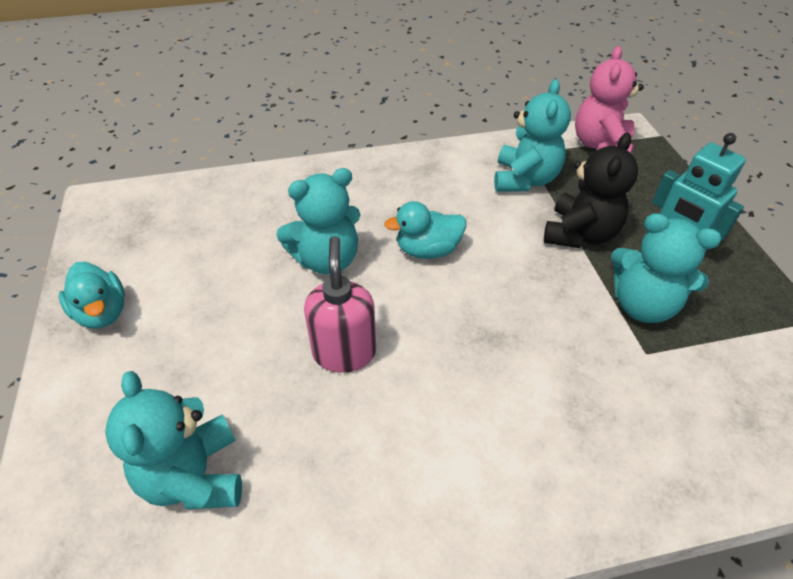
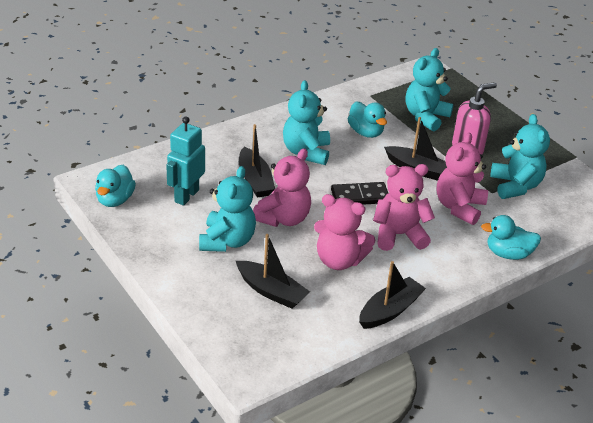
black boat: 0 -> 4
black domino: 0 -> 1
black teddy bear: 1 -> 0
pink teddy bear: 1 -> 4
turquoise duck: 2 -> 3

